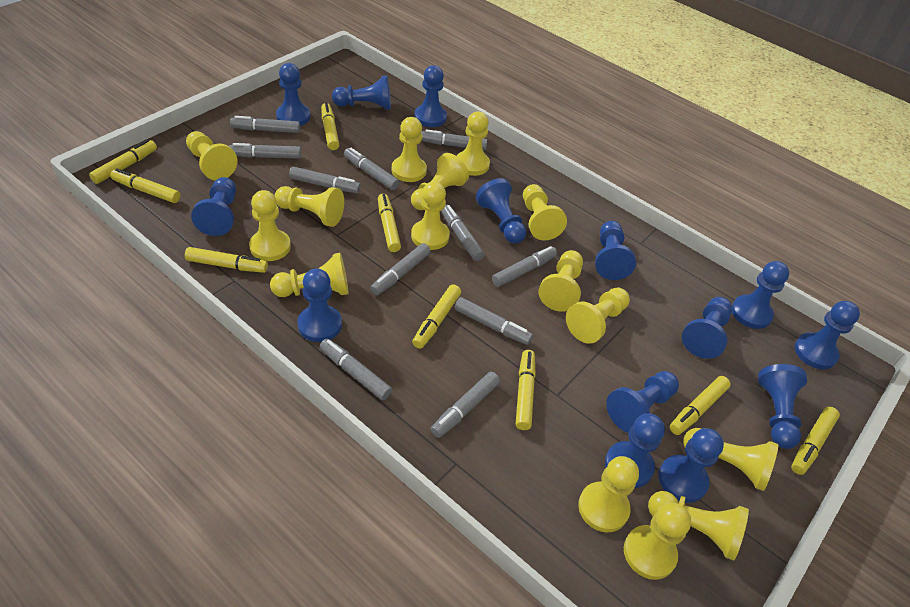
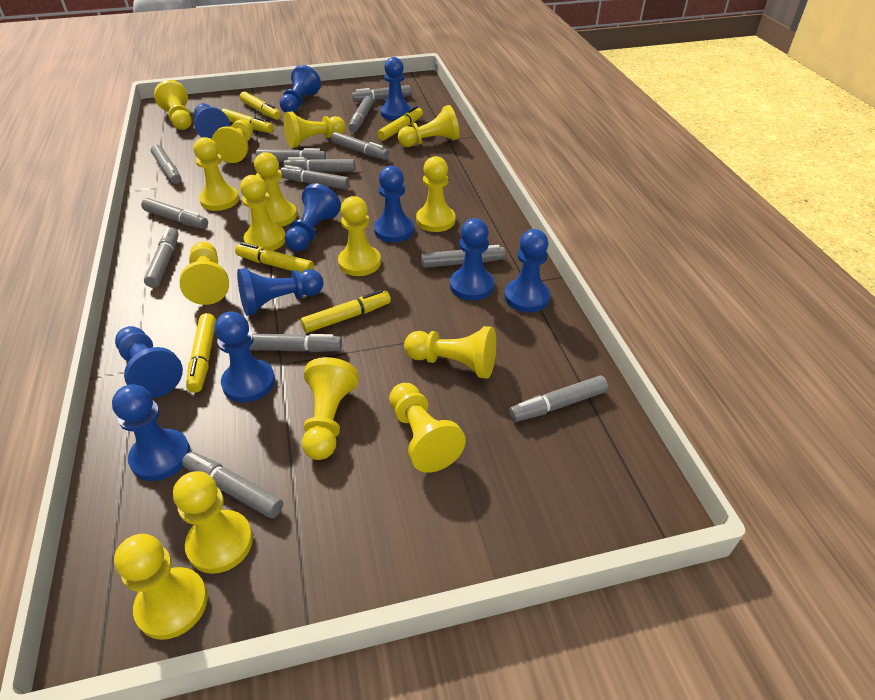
blue pawn: 14 -> 11
grey marker: 11 -> 13
yellow marker: 9 -> 6

